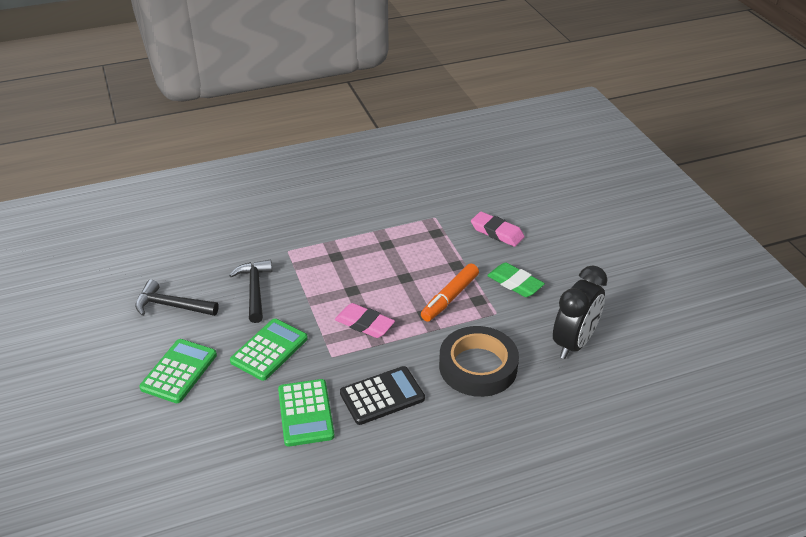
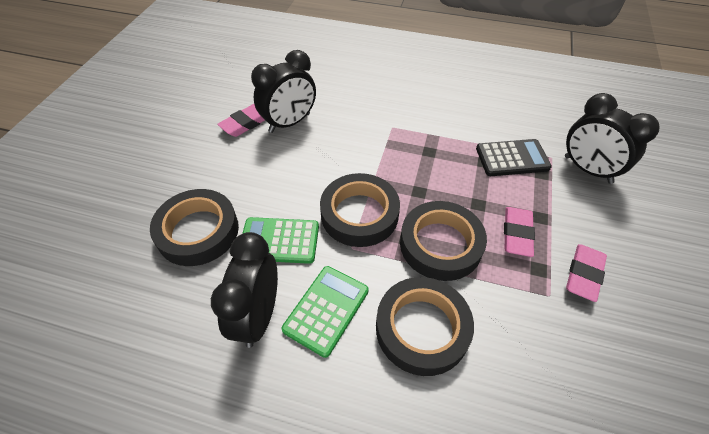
black clock: 1 -> 3
black hammer: 2 -> 0
black tape: 1 -> 4
green calculator: 3 -> 2
green eraser: 1 -> 0
orange marker: 1 -> 0
pink eraser: 2 -> 3

